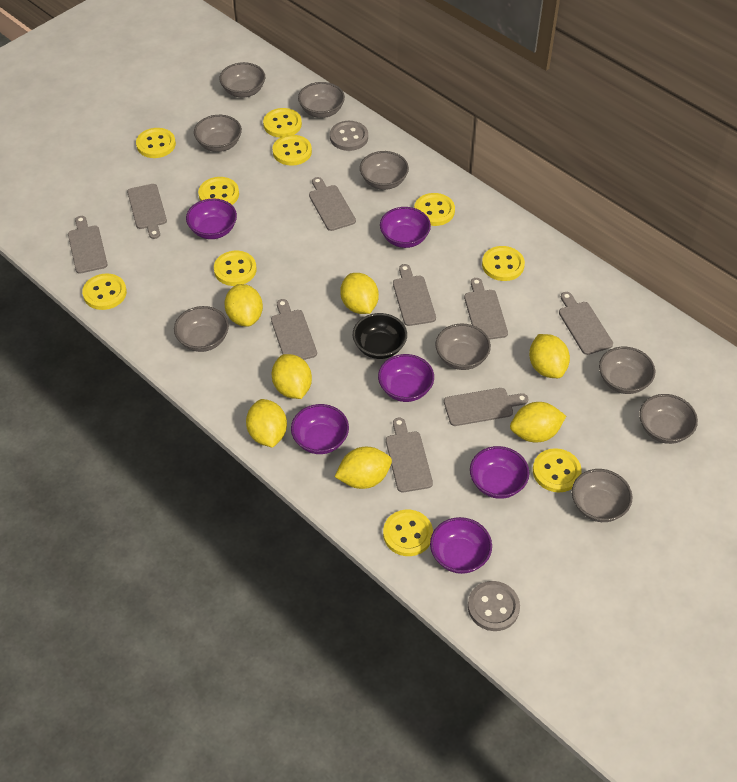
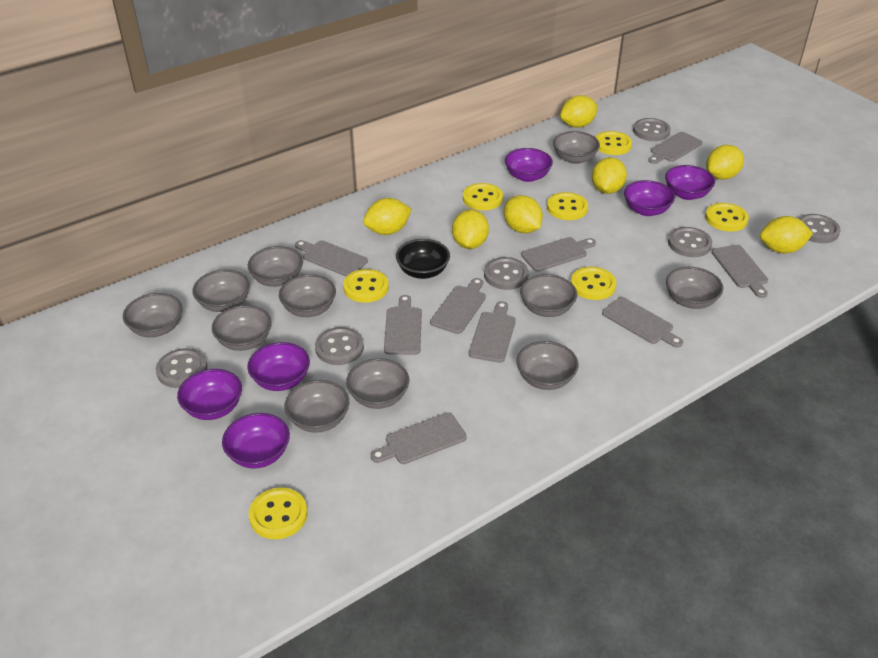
grey bowl: 9 -> 11
grey button: 2 -> 6
yellow button: 10 -> 7

